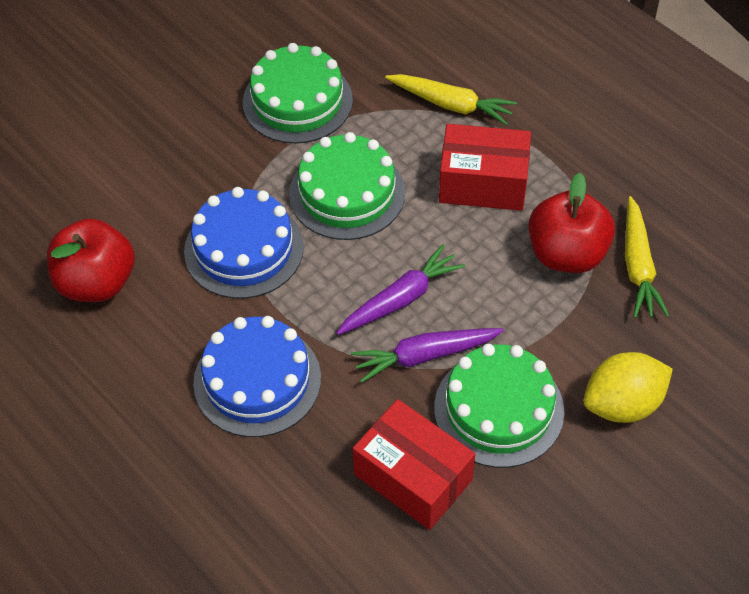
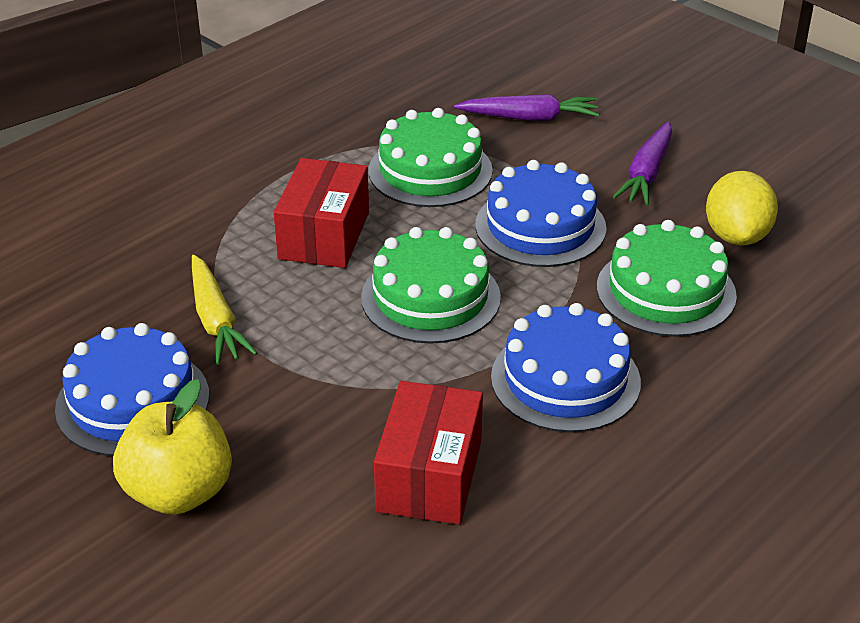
blue cake: 2 -> 3
red apple: 2 -> 0
yellow apple: 0 -> 1
yellow carrot: 2 -> 1

